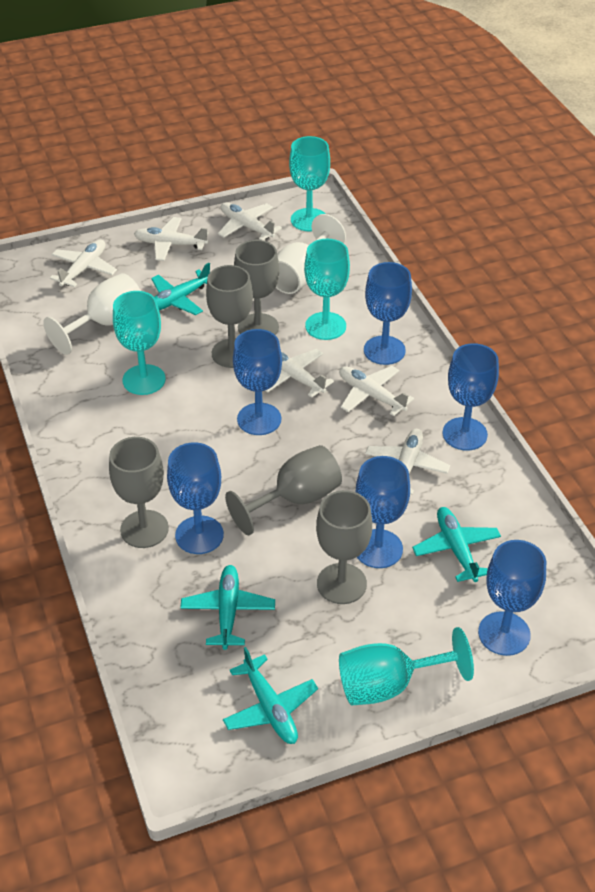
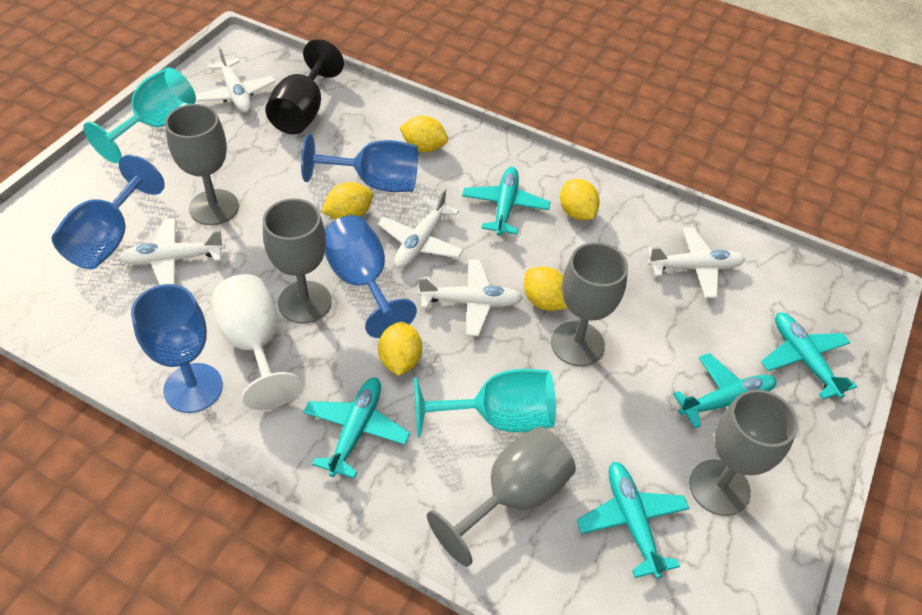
black goblet: 0 -> 1
blue goblet: 6 -> 4
turquoise goblet: 4 -> 2
turquoise plane: 4 -> 5
white goblet: 2 -> 1
white plane: 6 -> 5
yellow lemon: 0 -> 5

